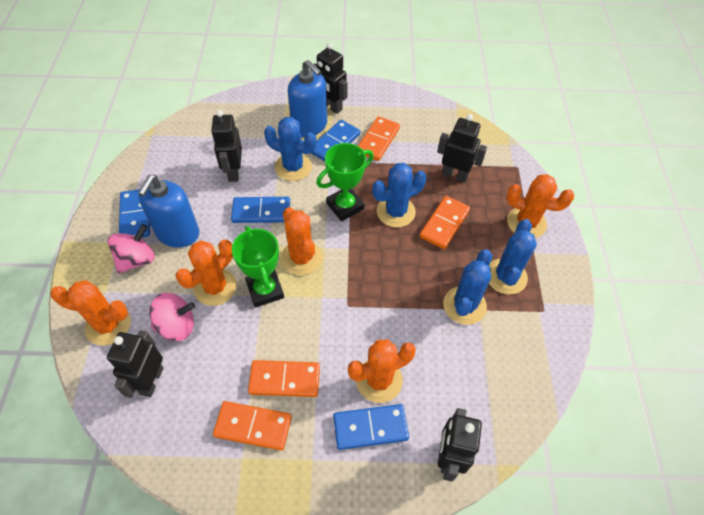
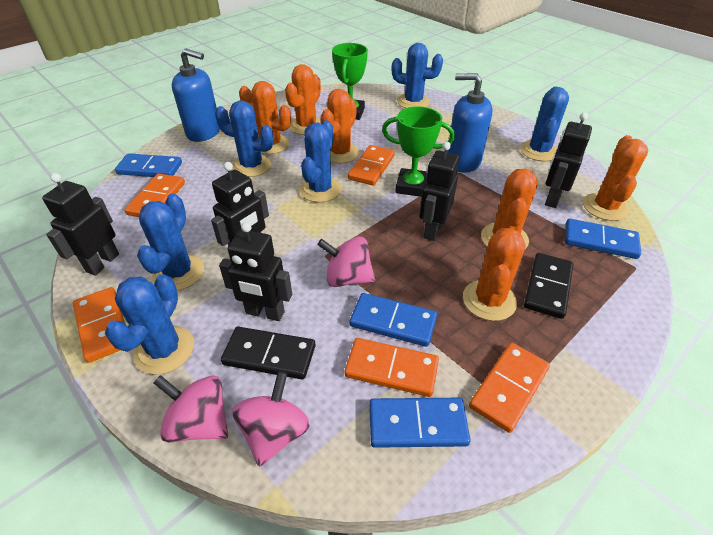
black domino: 0 -> 2
blue cactus: 4 -> 6
orange cactus: 5 -> 6
orange domino: 4 -> 5
pink spinning top: 2 -> 3

